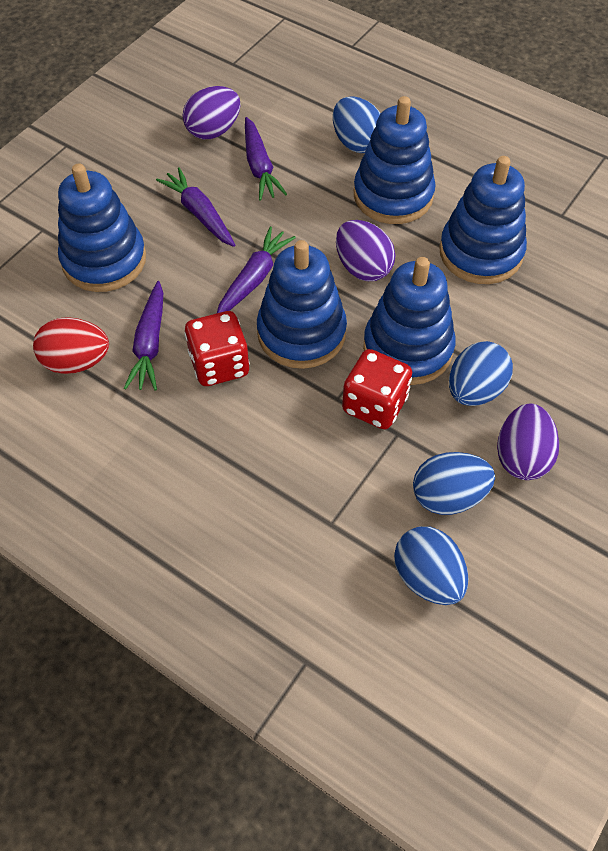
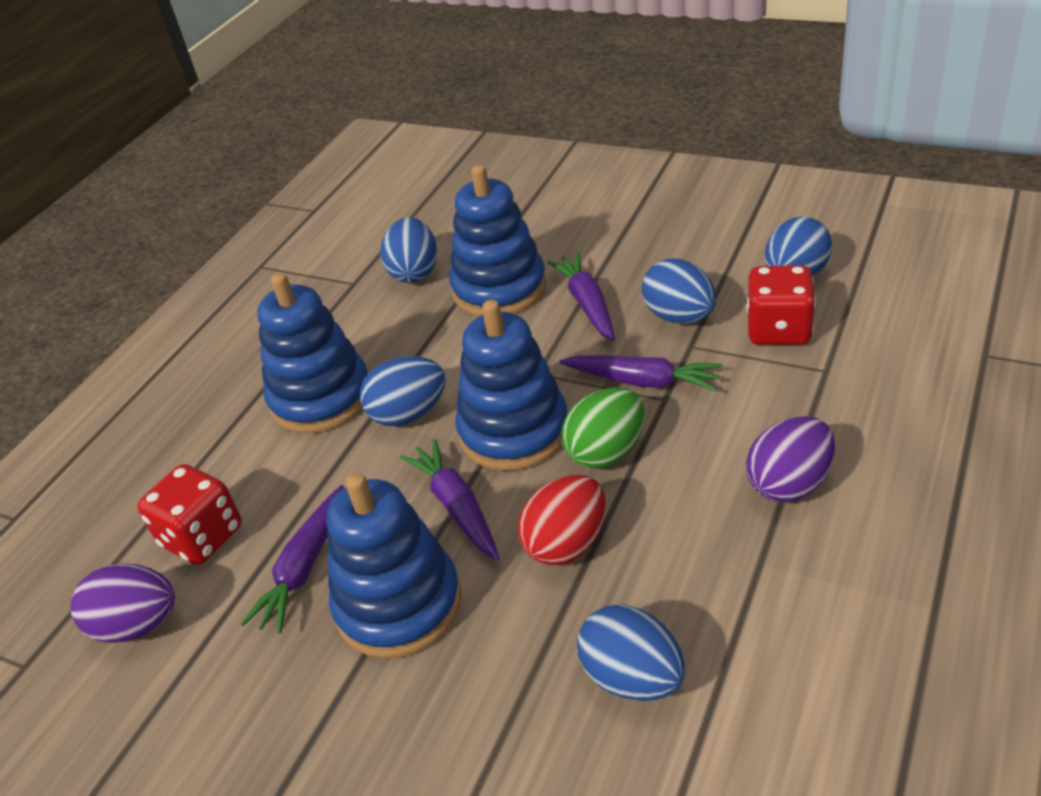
blue egg: 4 -> 5
blue stacking toy: 5 -> 4
green egg: 0 -> 1
purple egg: 3 -> 2

